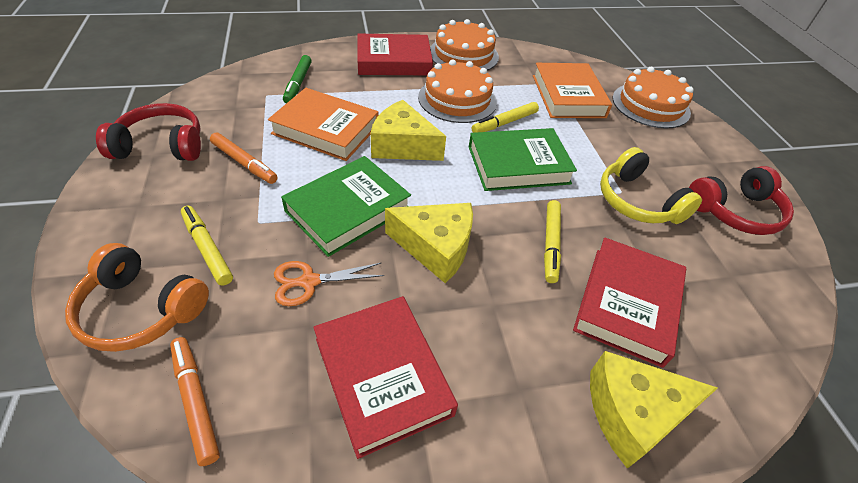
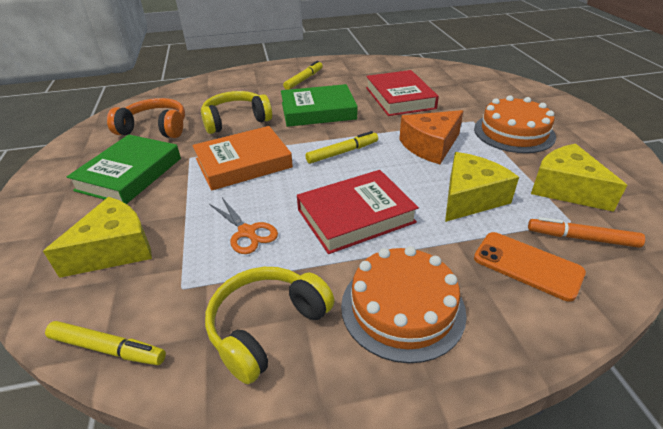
green marker: 1 -> 0
orange book: 2 -> 1
orange cake: 3 -> 2
orange cheese: 0 -> 1
orange marker: 2 -> 1
orange phone: 0 -> 1
red book: 3 -> 2
red headphones: 2 -> 0
yellow headphones: 1 -> 2

